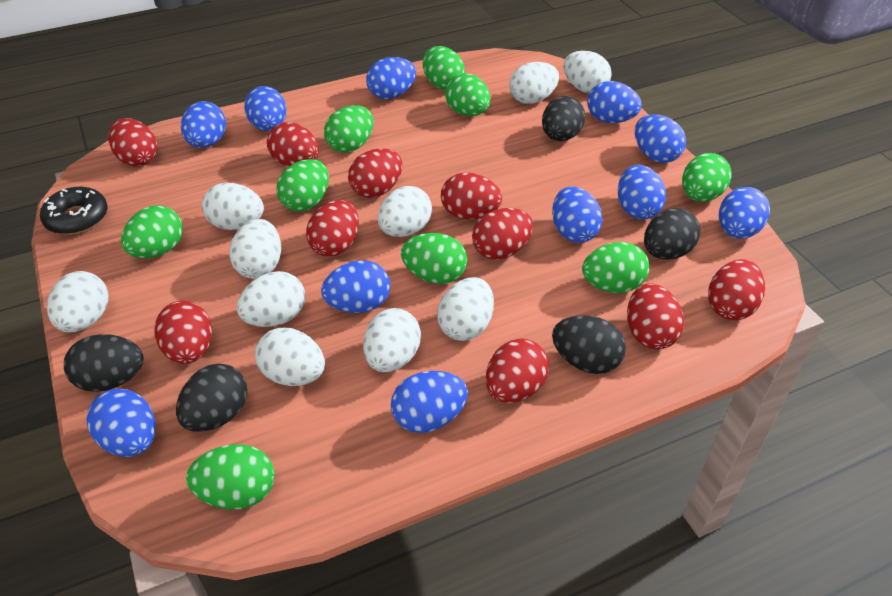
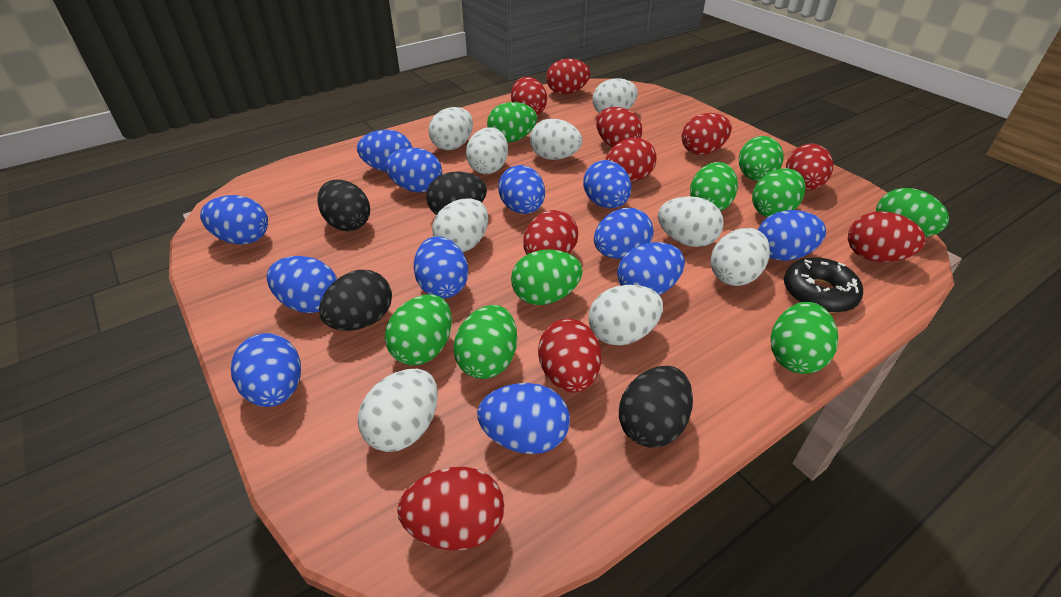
black egg: 5 -> 4
blue egg: 11 -> 12
white egg: 10 -> 9

